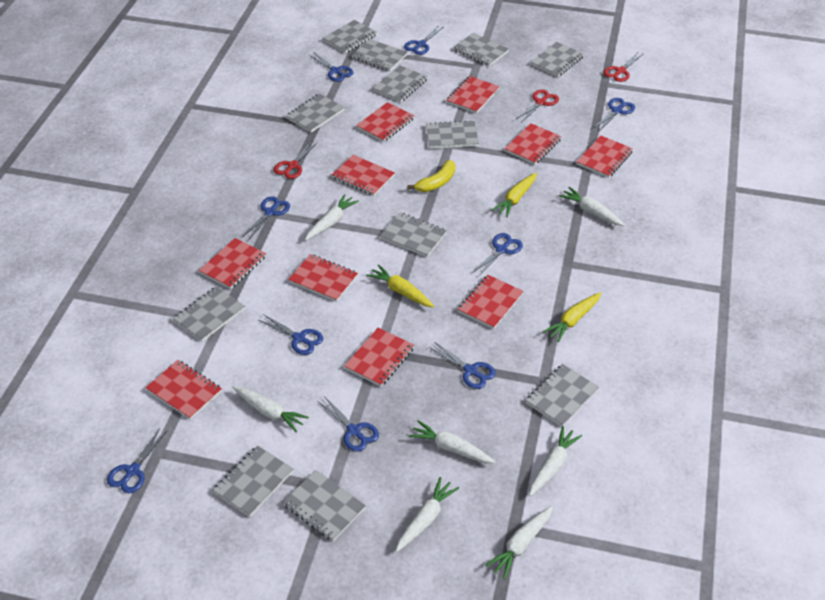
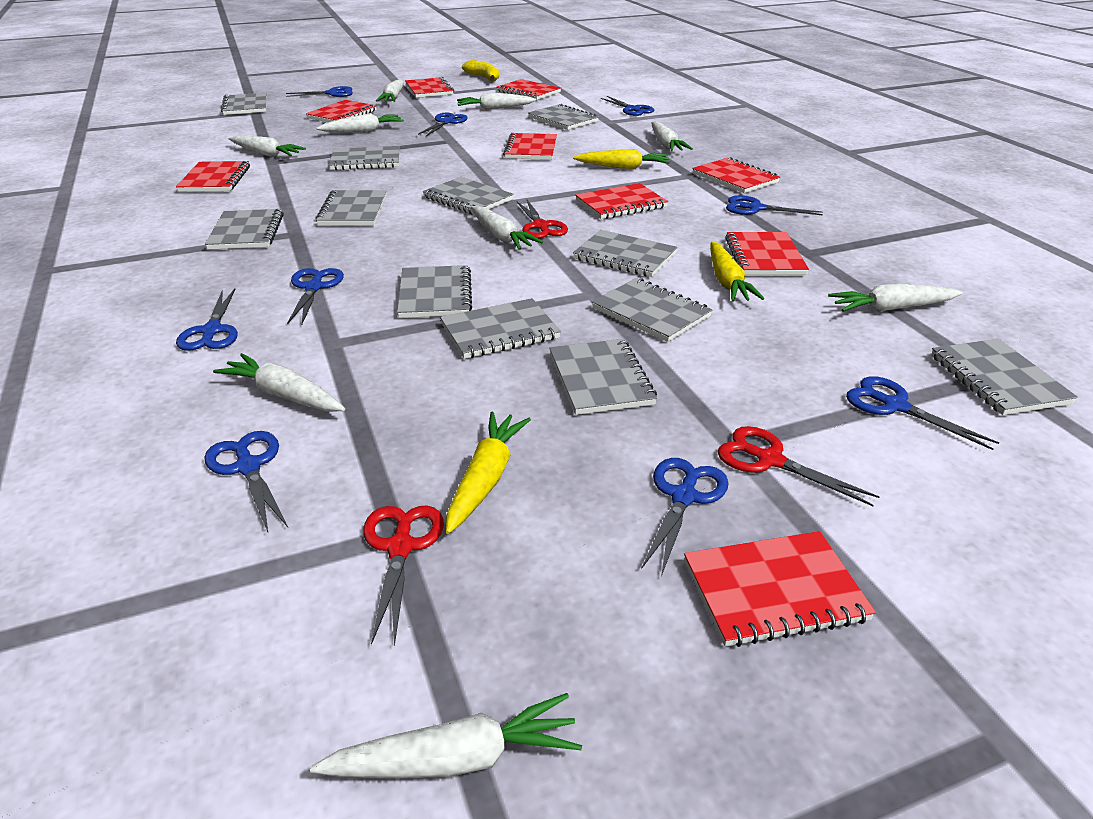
red notebook: 10 -> 9
white carrot: 7 -> 9

